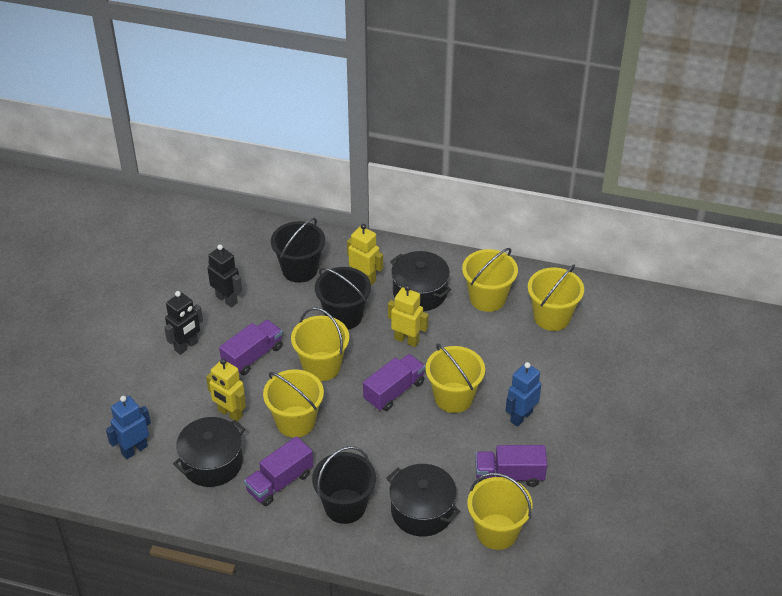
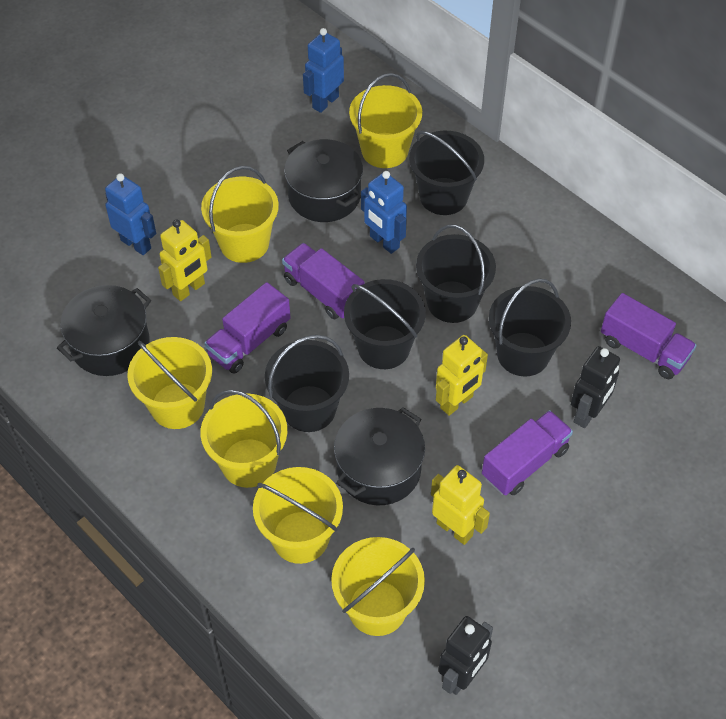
black bucket: 3 -> 5
blue robot: 2 -> 3

